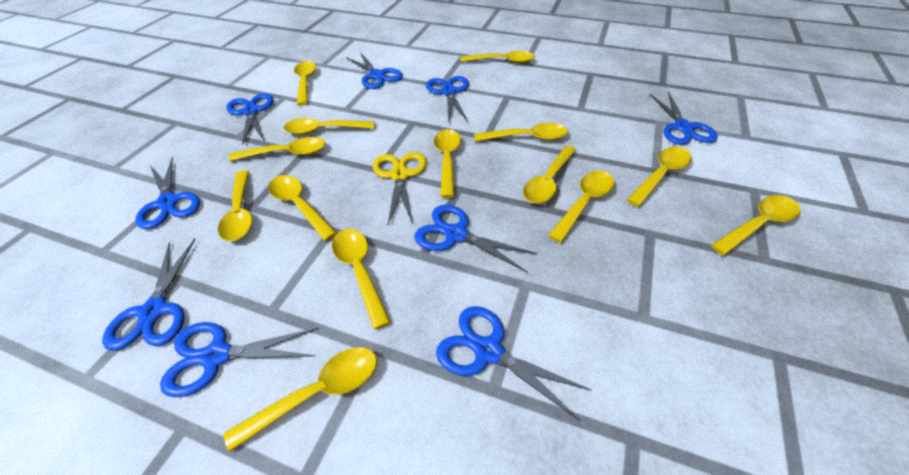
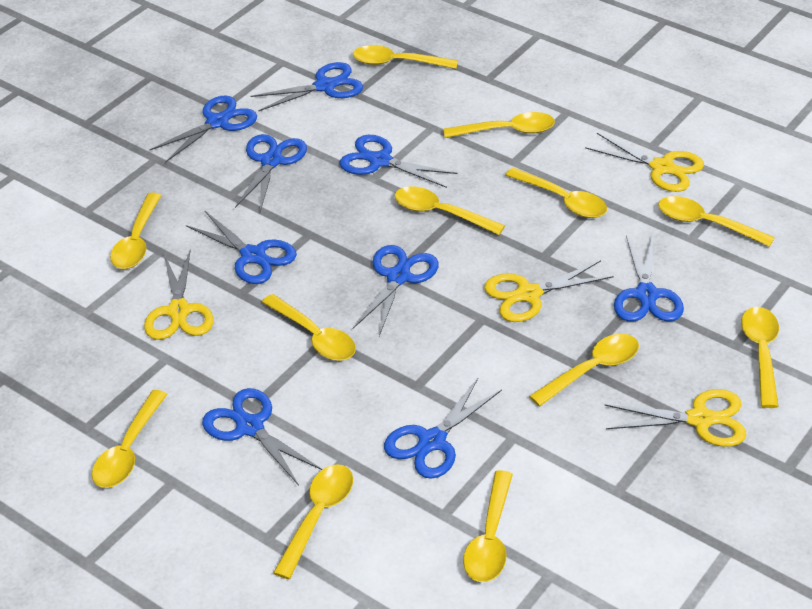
yellow scissors: 1 -> 4
yellow spoon: 14 -> 12

